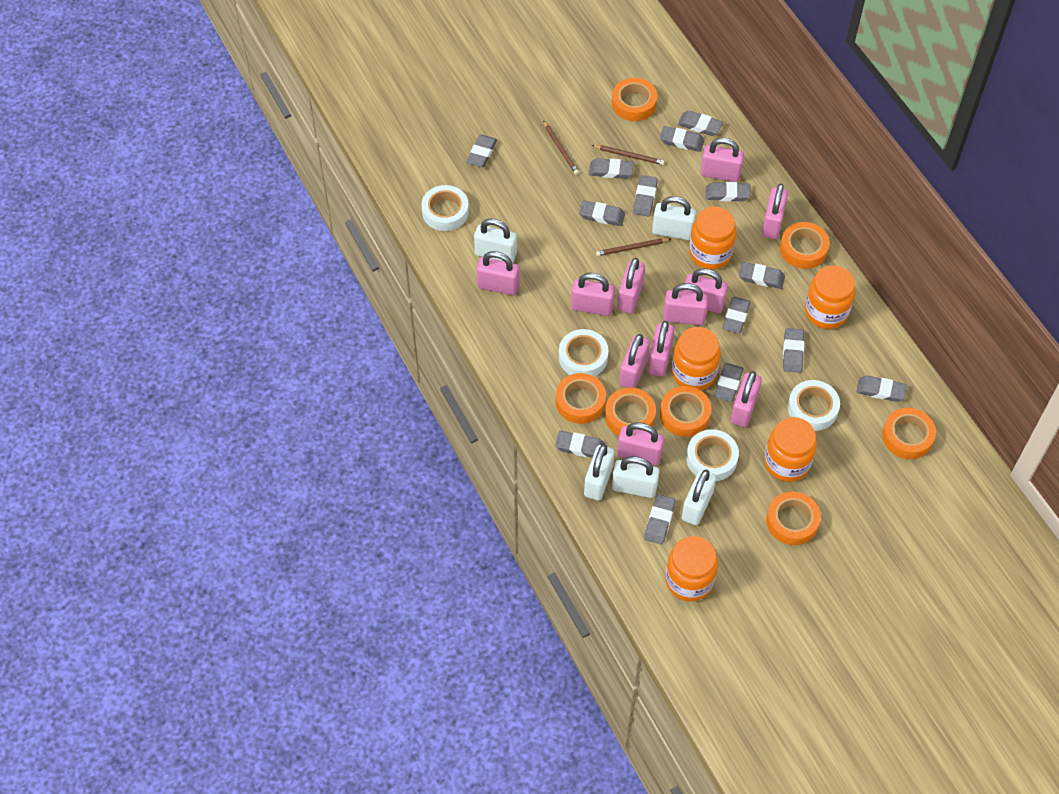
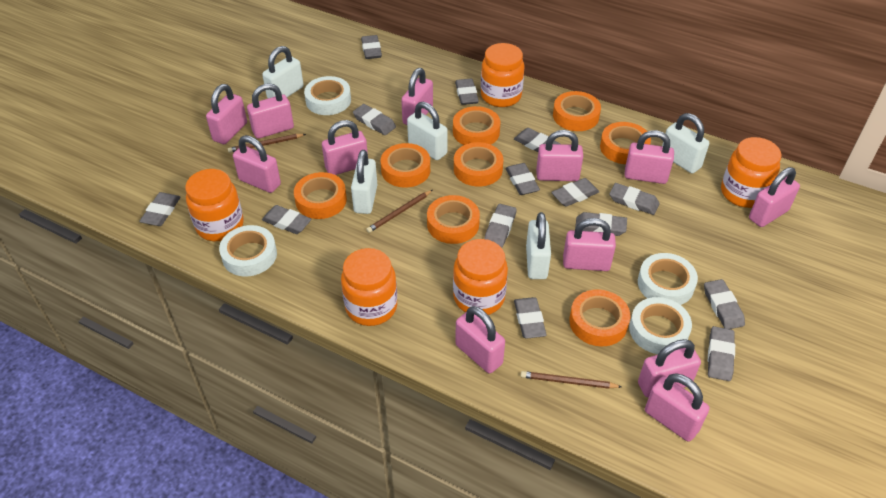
orange tape: 7 -> 8
pink padlock: 11 -> 12

